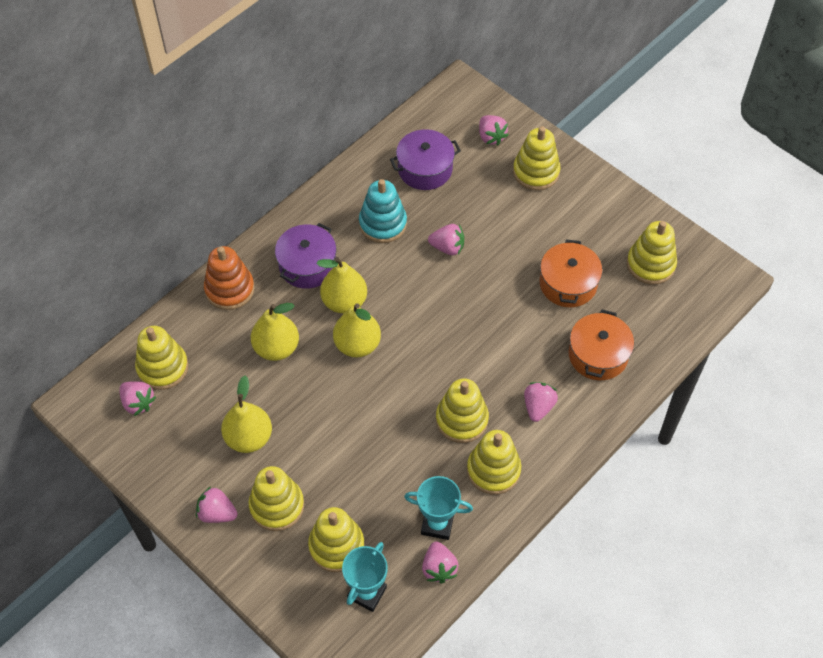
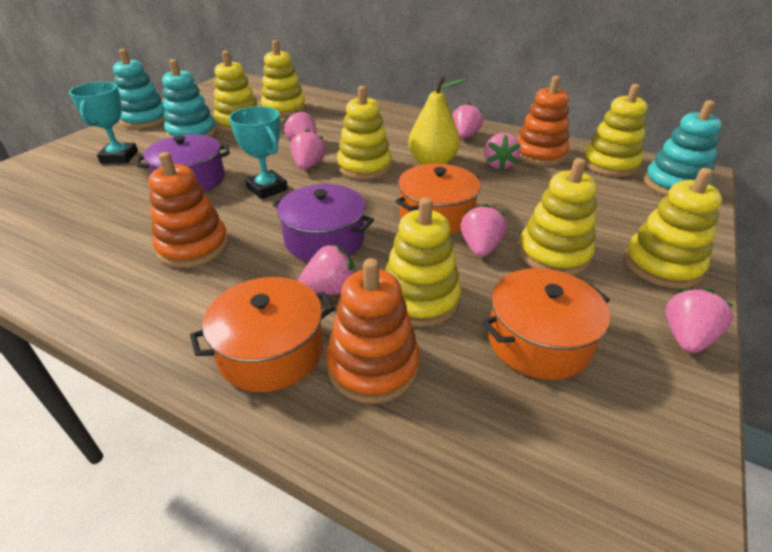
orange pot: 2 -> 3
orange stacking toy: 1 -> 3
pink strawberry: 6 -> 7
turquoise stacking toy: 1 -> 3
yellow pear: 4 -> 1

